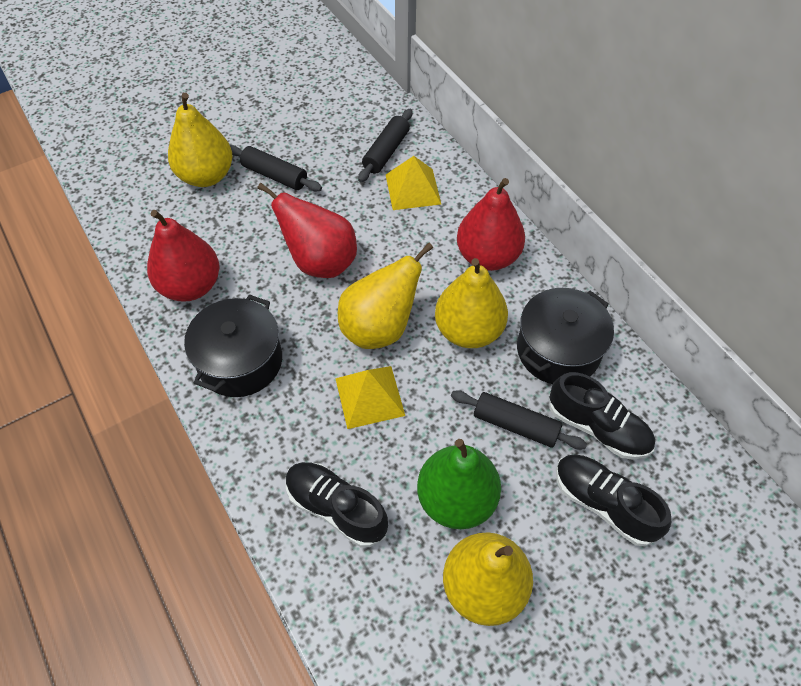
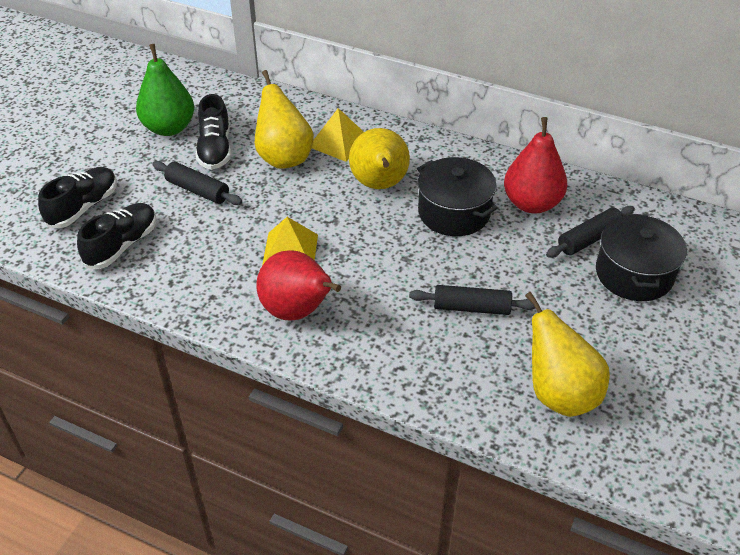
red pear: 3 -> 2
yellow pear: 4 -> 3

